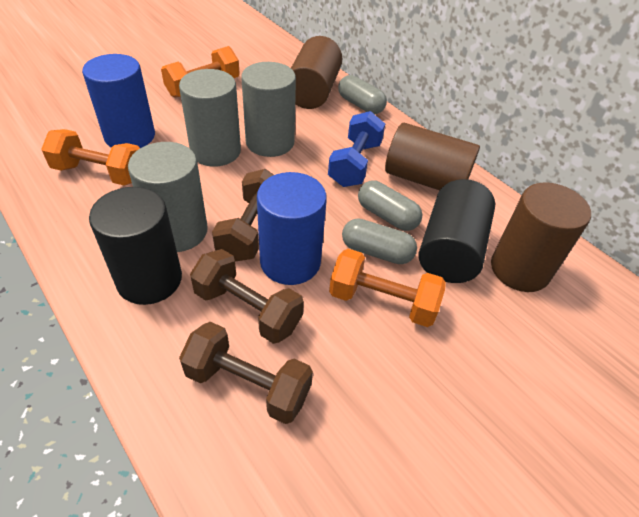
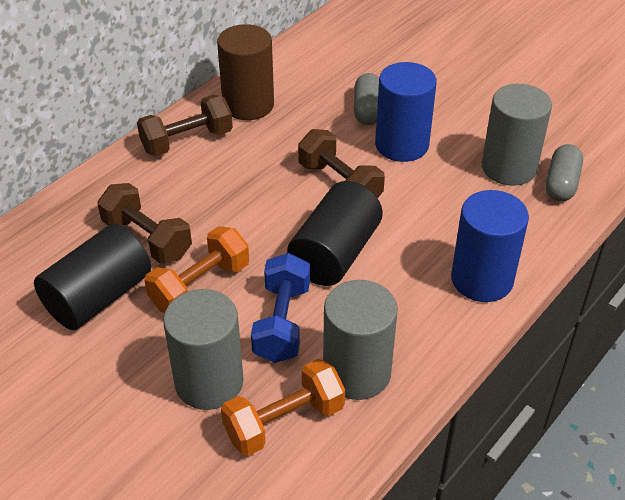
brown cylinder: 3 -> 1
grey capsule: 3 -> 2
orange dumbbell: 3 -> 2

